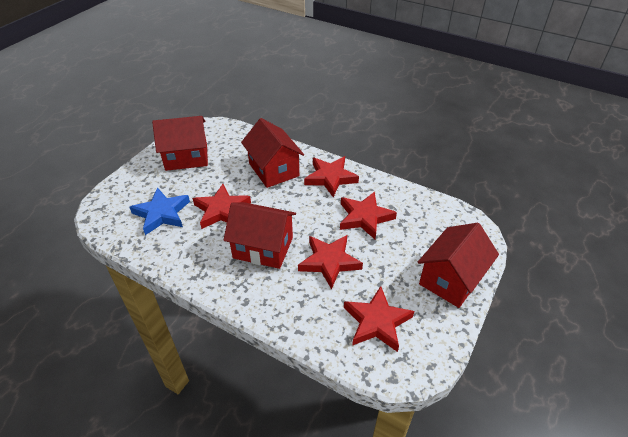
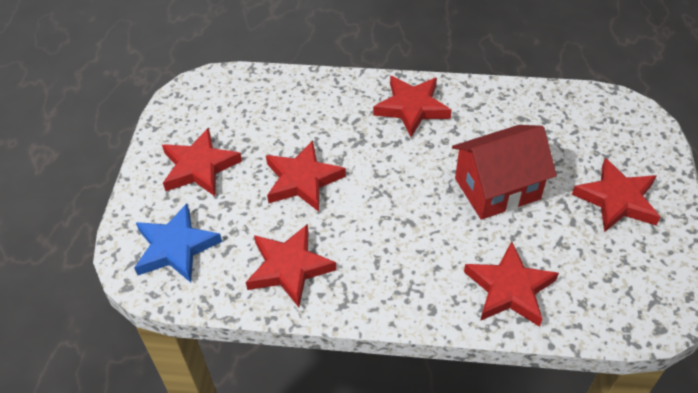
red house: 4 -> 1
red star: 5 -> 6

